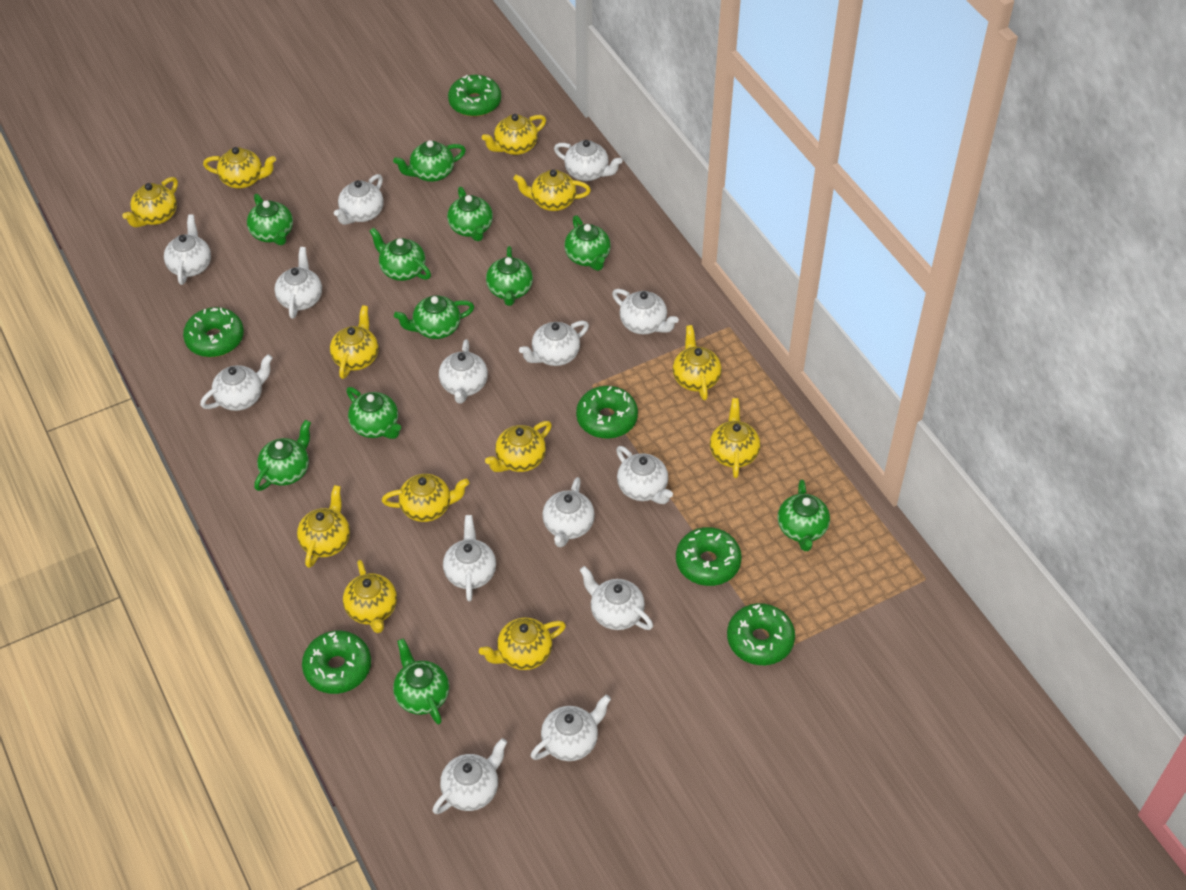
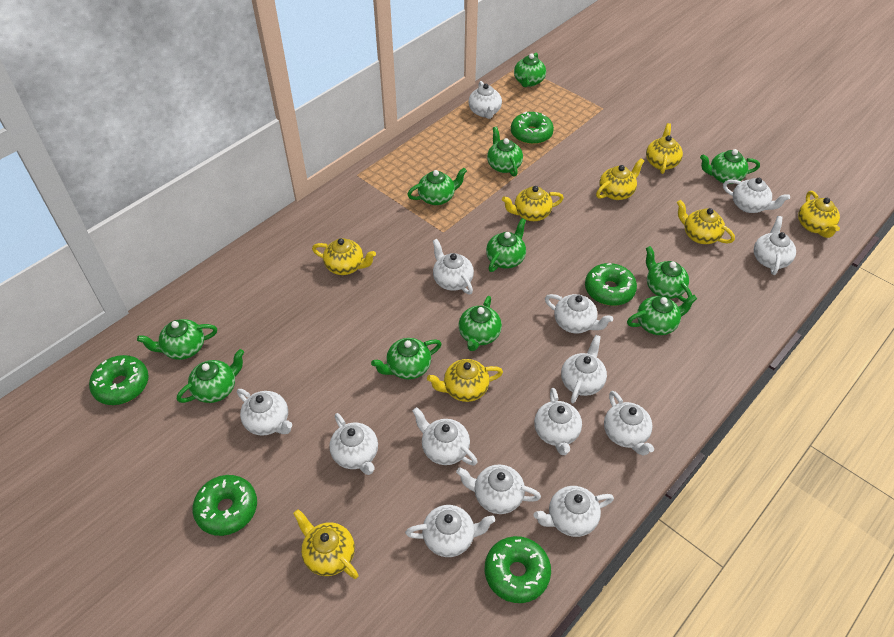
green donut: 6 -> 5
yellow teapot: 12 -> 8

